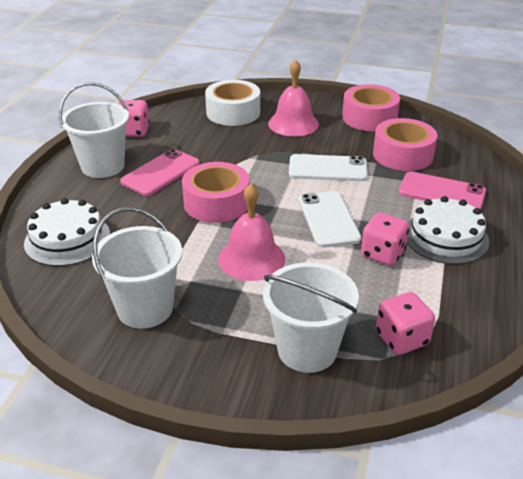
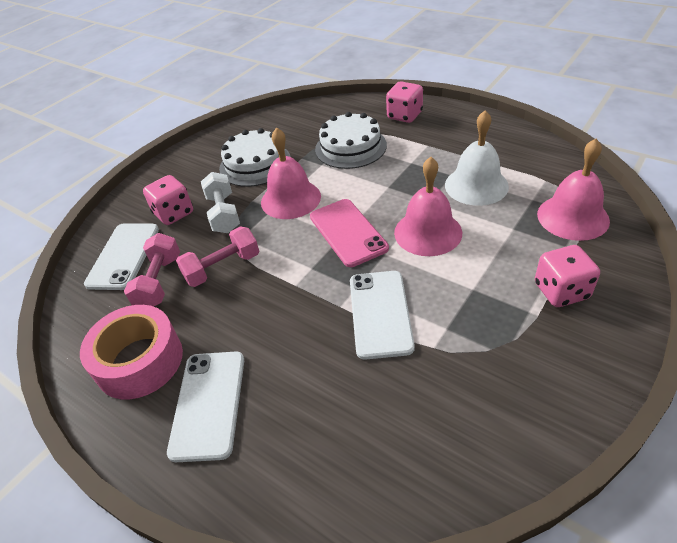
pink bell: 2 -> 3
pink dumbbell: 0 -> 2
pink phone: 2 -> 1
pink tape: 3 -> 1
white bell: 0 -> 1
white bucket: 3 -> 0
white dumbbell: 0 -> 1
white phone: 2 -> 3
white tape: 1 -> 0

